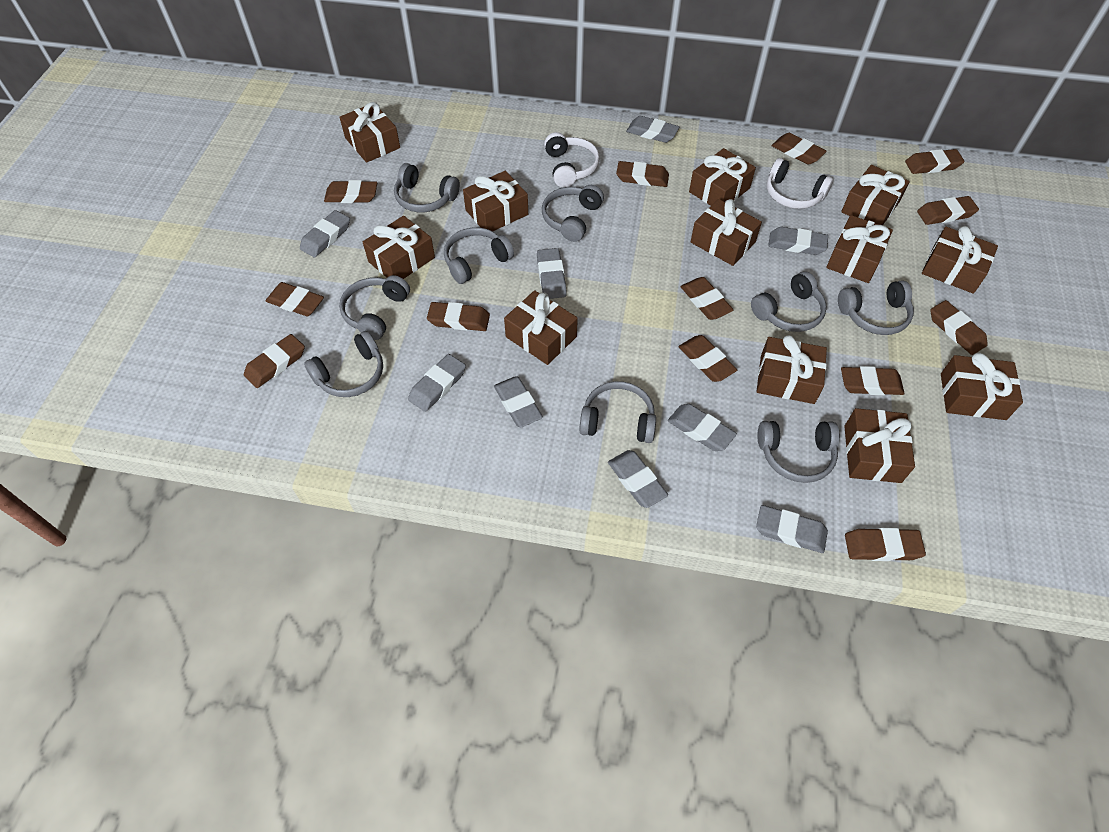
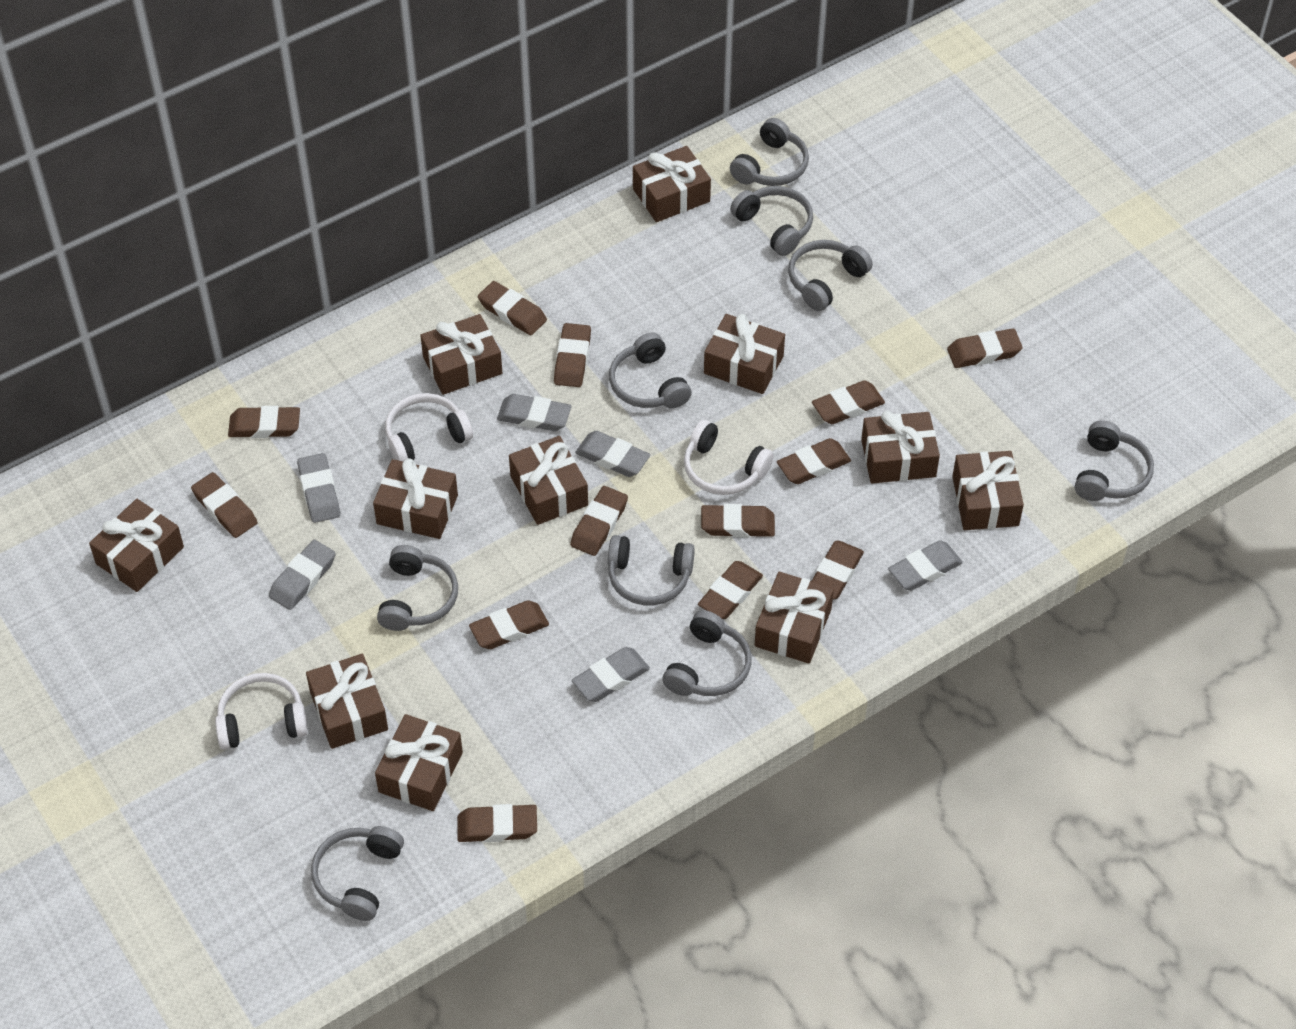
brown gift: 12 -> 11
grey eraser: 9 -> 6
white headphones: 2 -> 3

